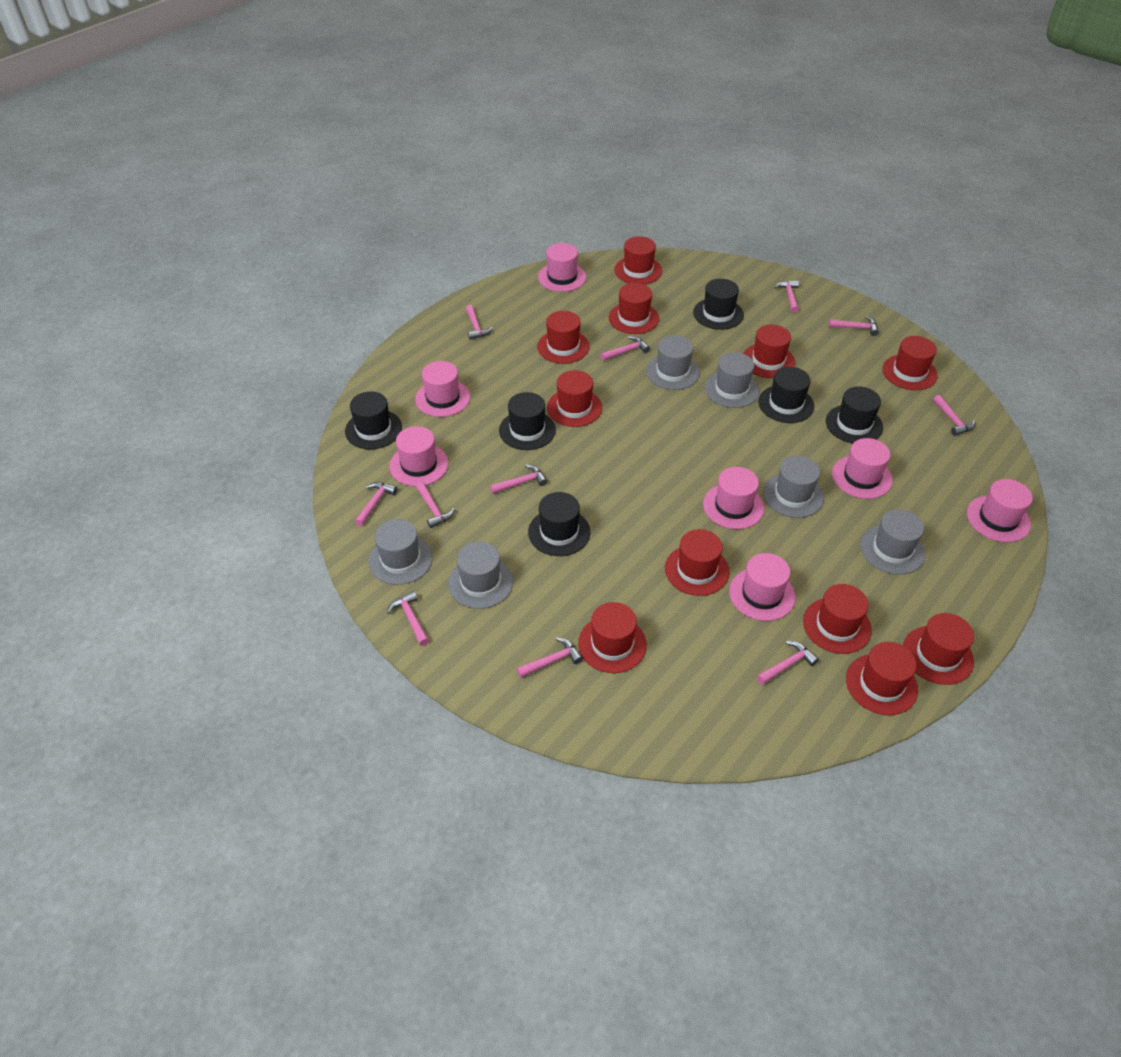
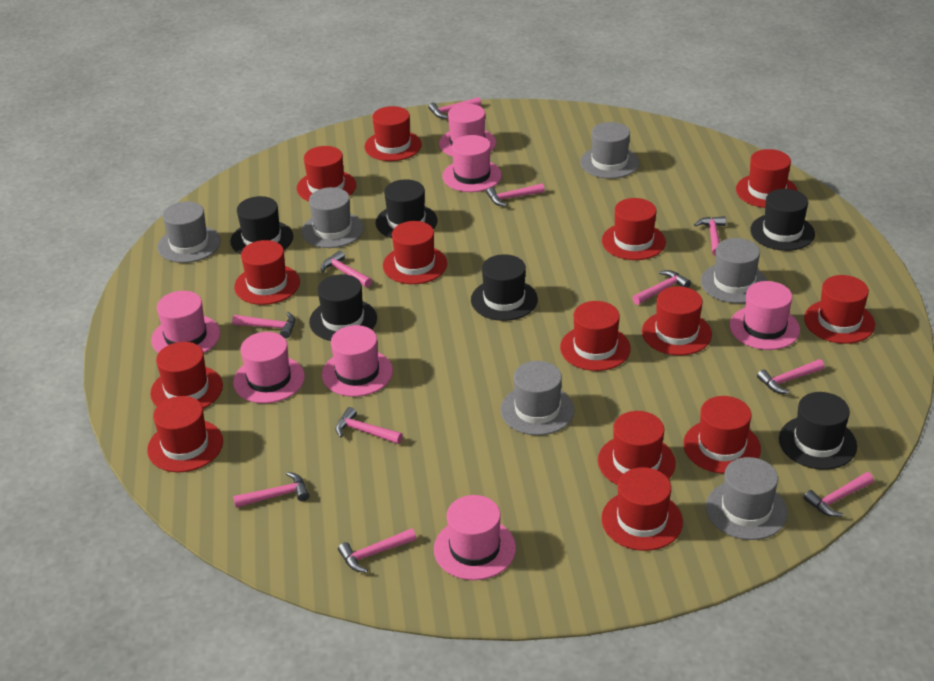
red hat: 11 -> 14

